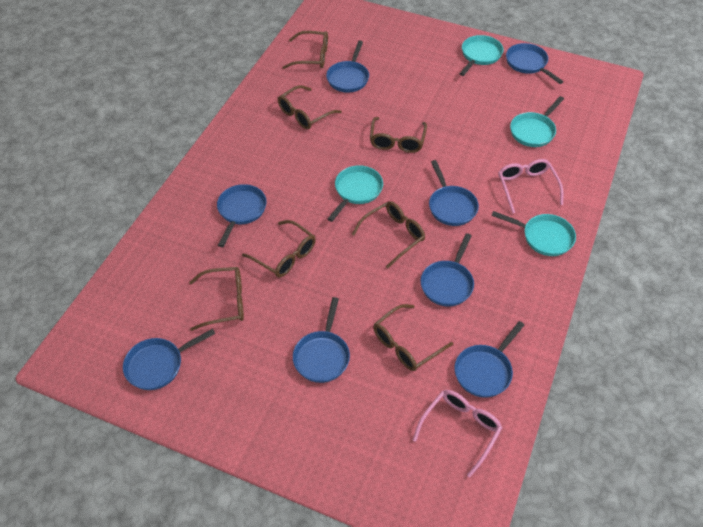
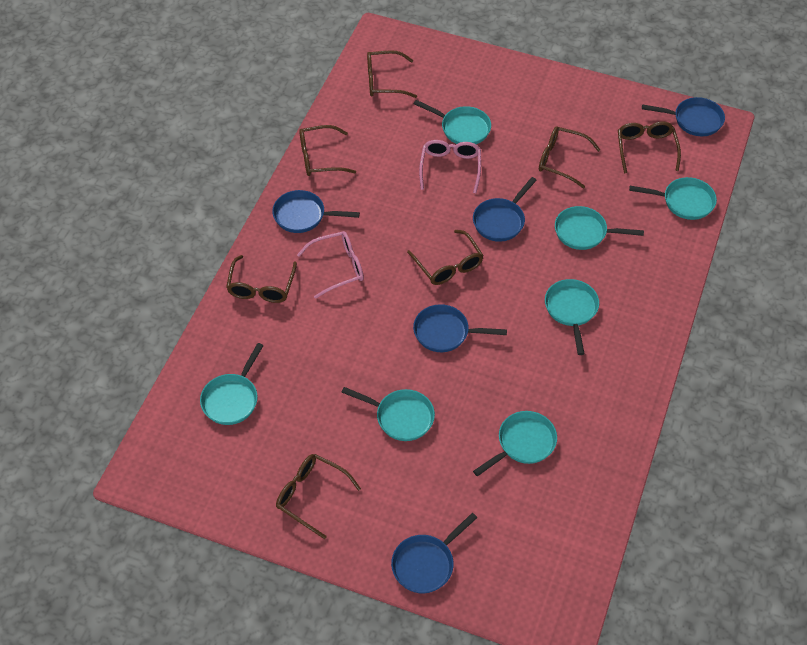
blue pan: 8 -> 5
turquoise pan: 4 -> 7

